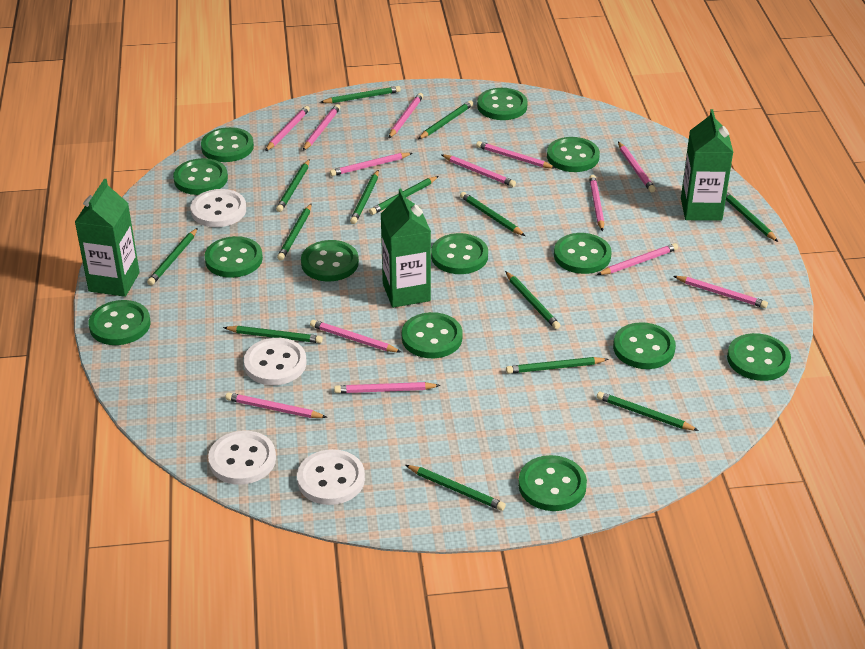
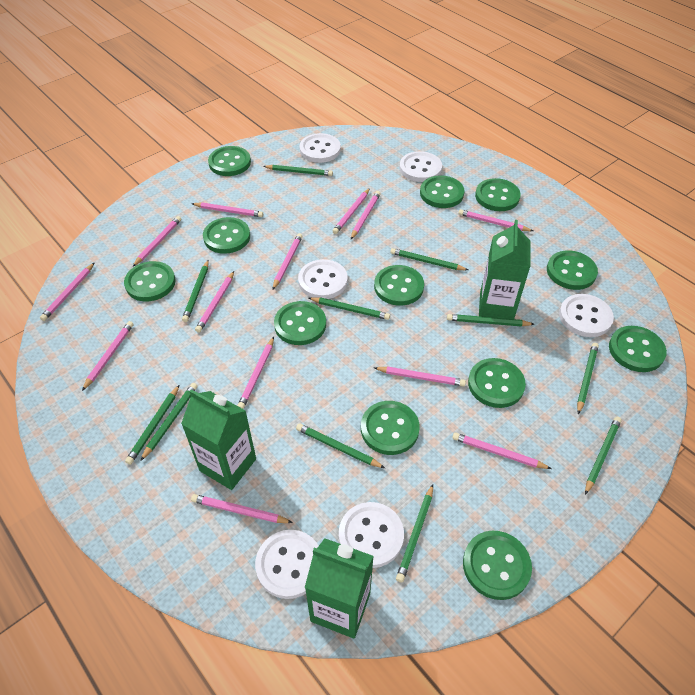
green button: 13 -> 12
green pencil: 14 -> 11
white button: 4 -> 6

